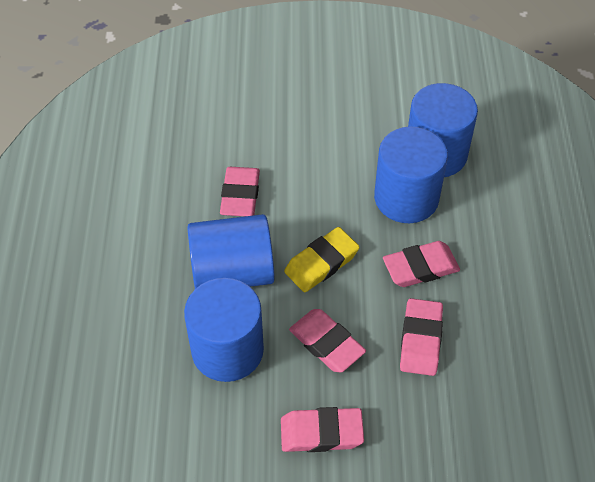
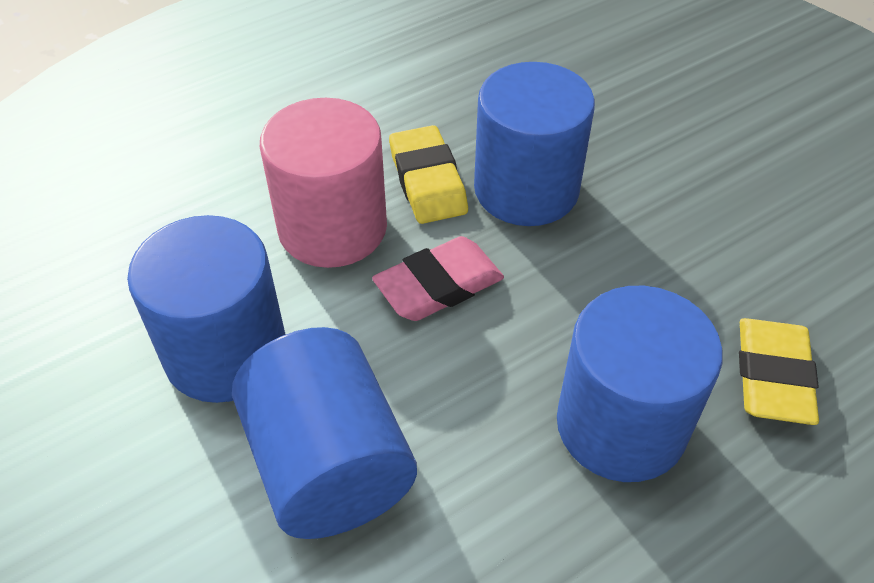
pink cylinder: 0 -> 1
pink eraser: 5 -> 1
yellow eraser: 1 -> 2

